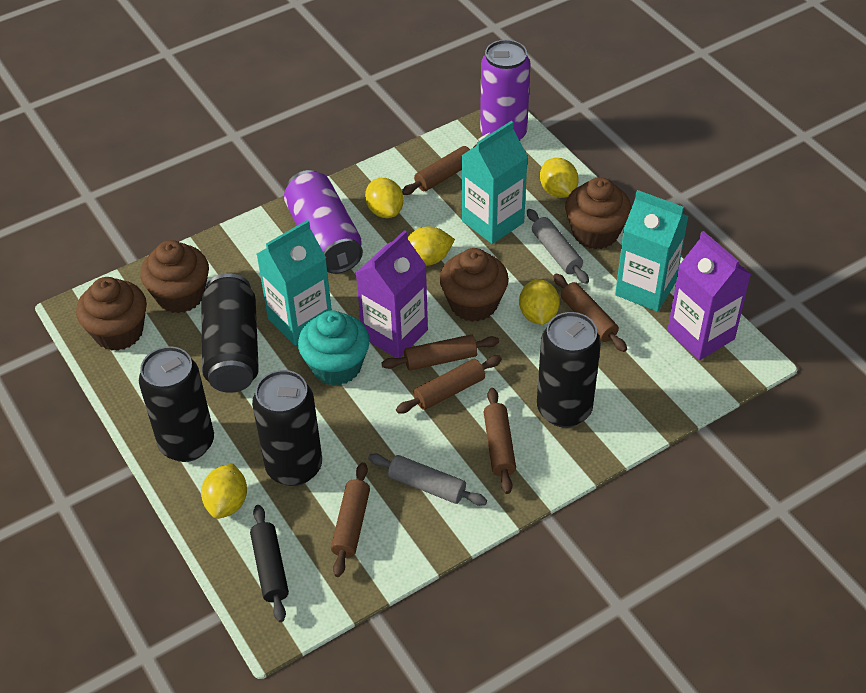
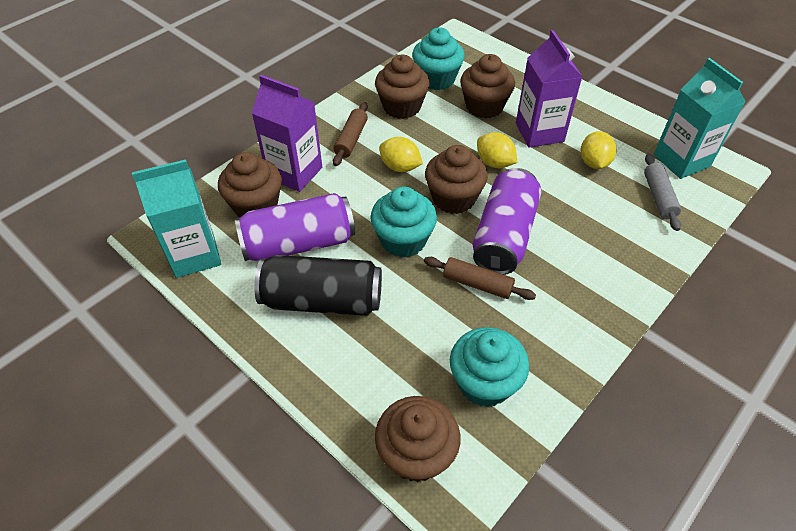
black can: 4 -> 1
black rolling pin: 1 -> 0
brown cupcake: 4 -> 5
brown rolling pin: 6 -> 2
grey rolling pin: 2 -> 1
turquoise carton: 3 -> 2
turquoise cupcake: 1 -> 3
yellow lemon: 5 -> 3

